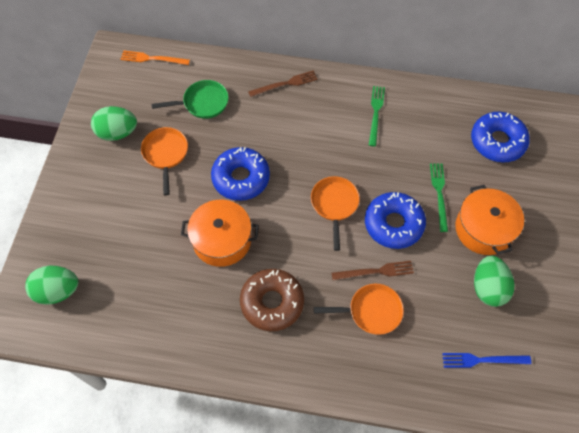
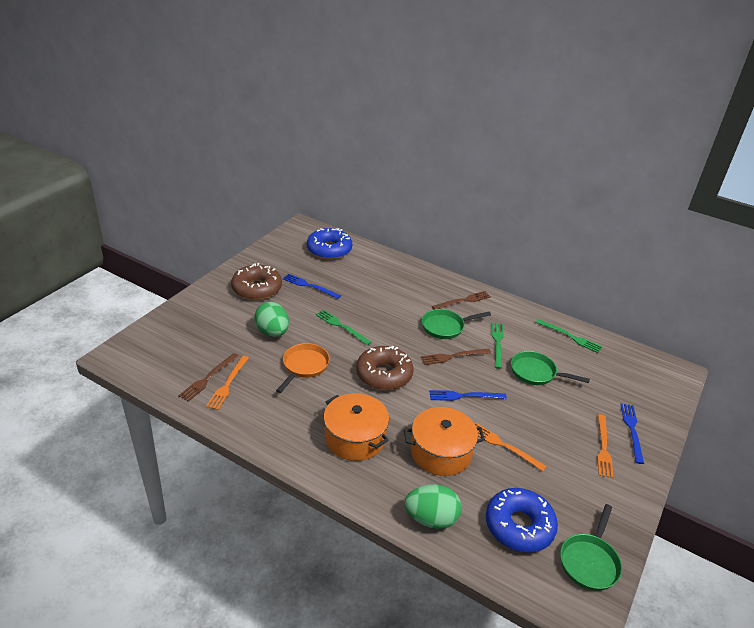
blue donut: 3 -> 2
blue fork: 1 -> 3
brown donut: 1 -> 2
brown fork: 2 -> 3
green egg: 3 -> 2
green fork: 2 -> 3
green pan: 1 -> 3
orange fork: 1 -> 3
orange pan: 3 -> 1

